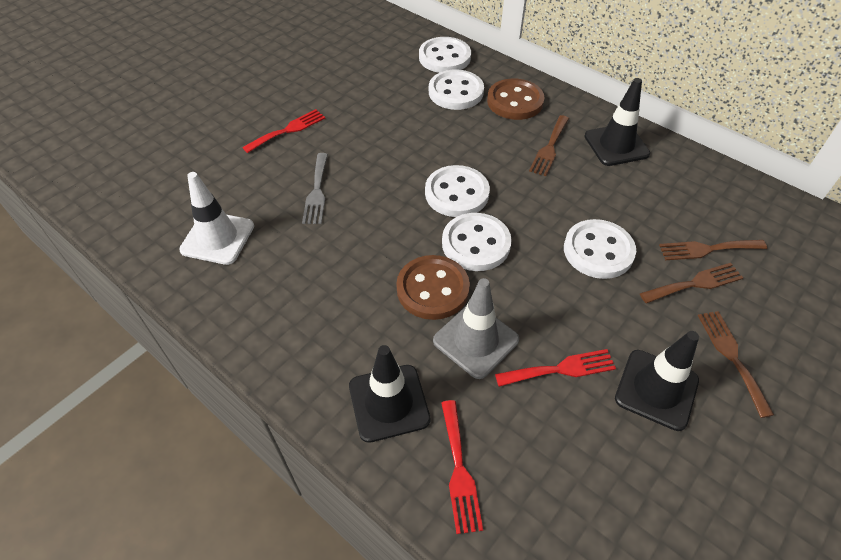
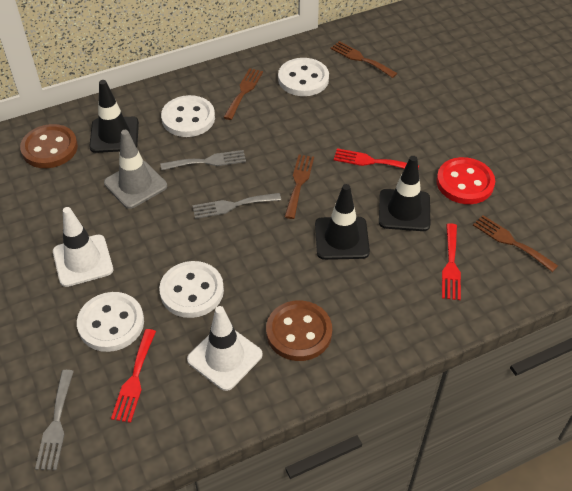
grey fork: 1 -> 3
red button: 0 -> 1
white button: 5 -> 4
white traffic cone: 1 -> 2

